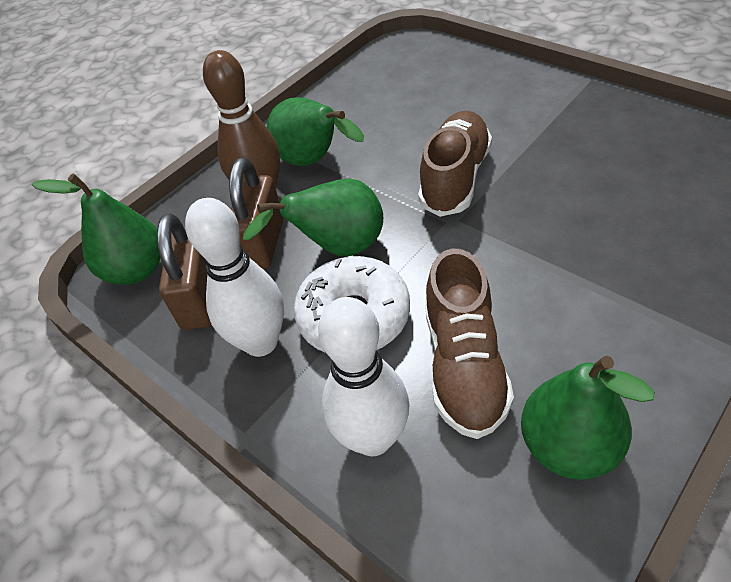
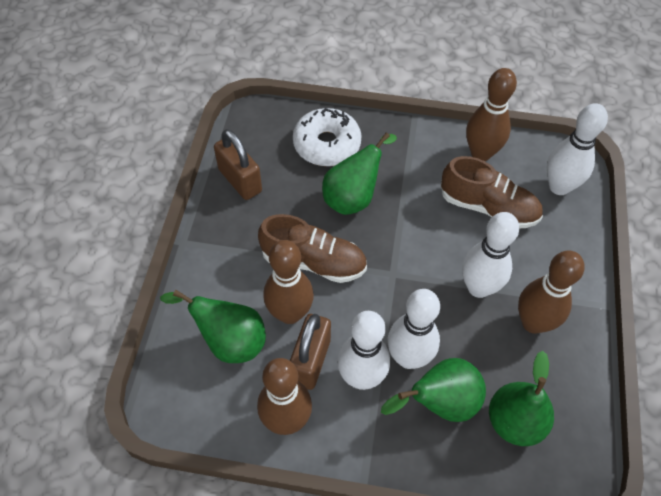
brown bowling pin: 1 -> 4
white bowling pin: 2 -> 4

